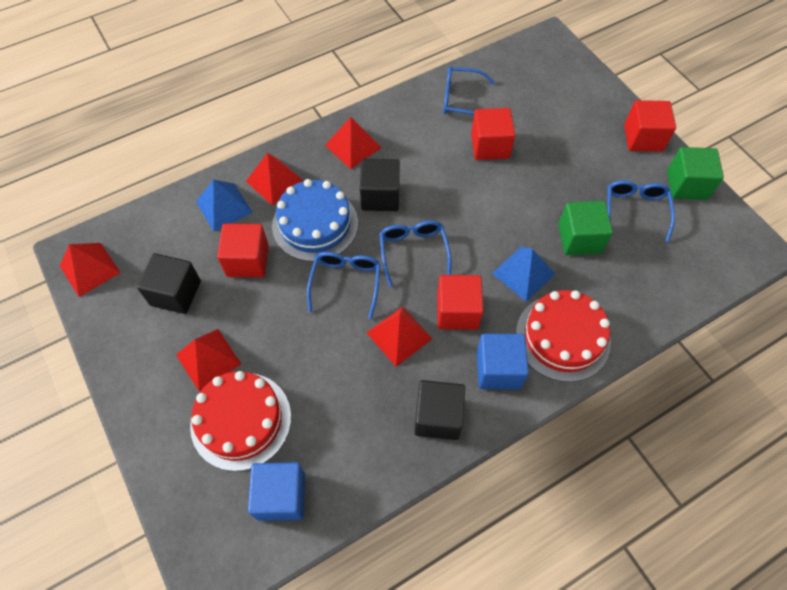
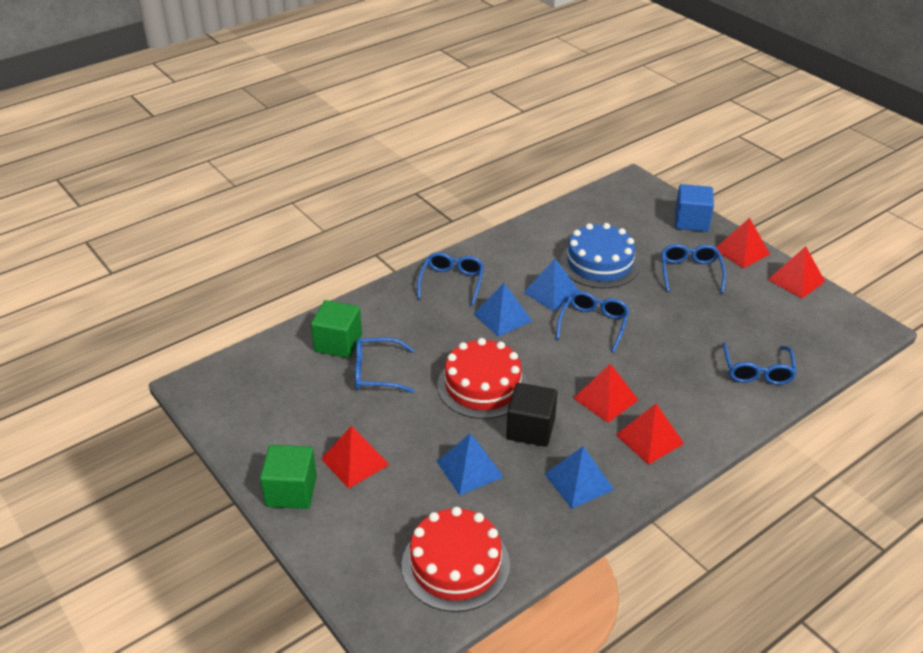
black cube: 3 -> 1
blue cube: 2 -> 1
blue glasses: 4 -> 5
blue pyramid: 2 -> 4
red cube: 4 -> 0

